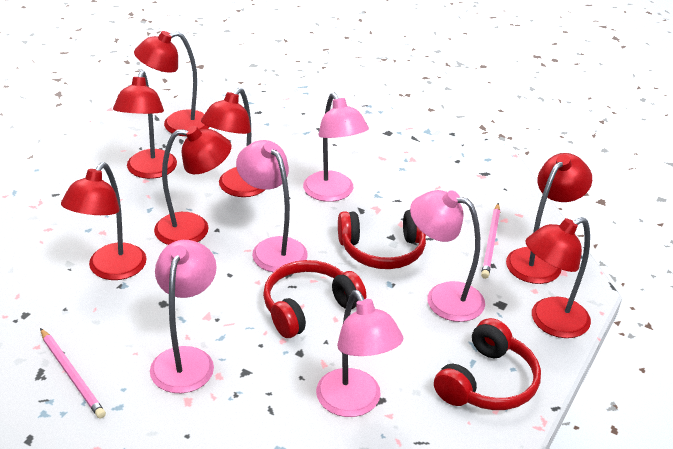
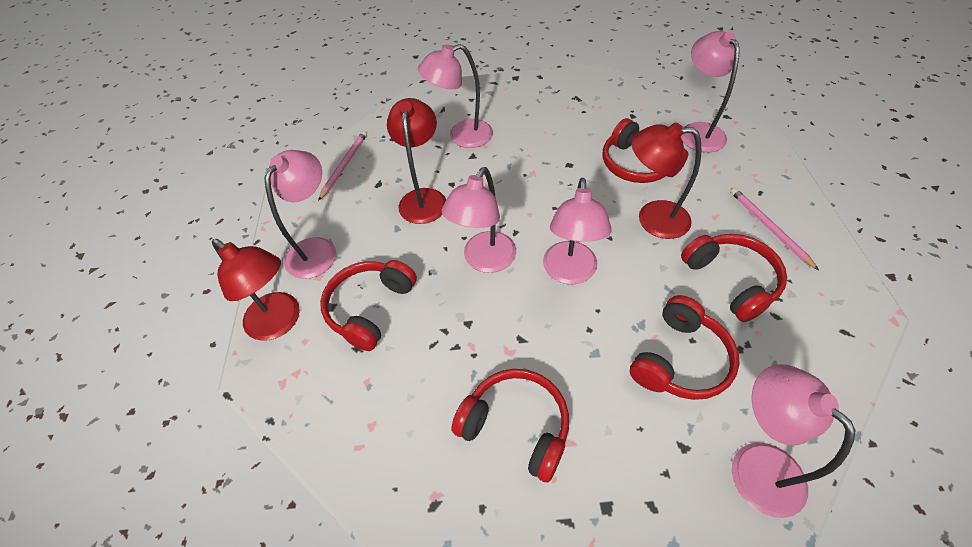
pink lamp: 5 -> 6
red headphones: 3 -> 5
red lamp: 7 -> 3

